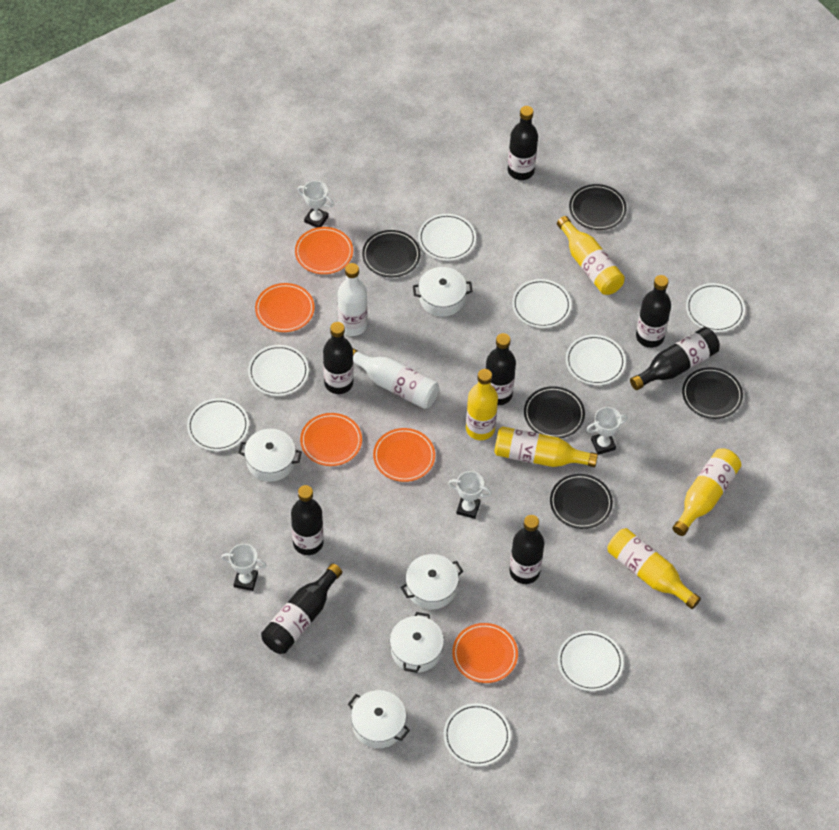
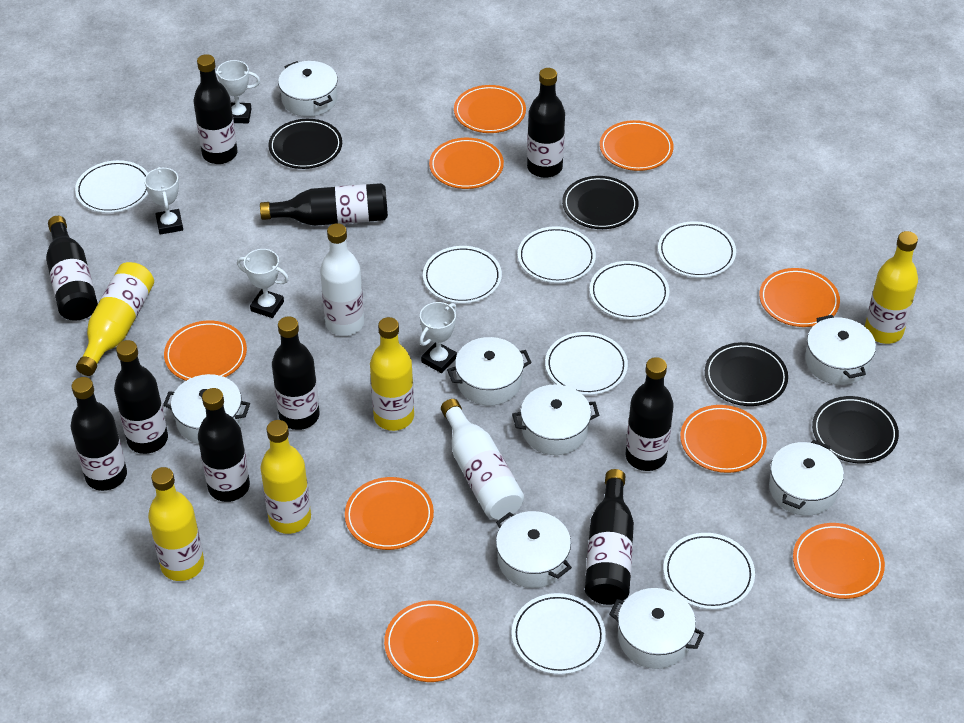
black bottle: 8 -> 10
black plate: 5 -> 4
orange plate: 5 -> 9
white pot: 5 -> 8

